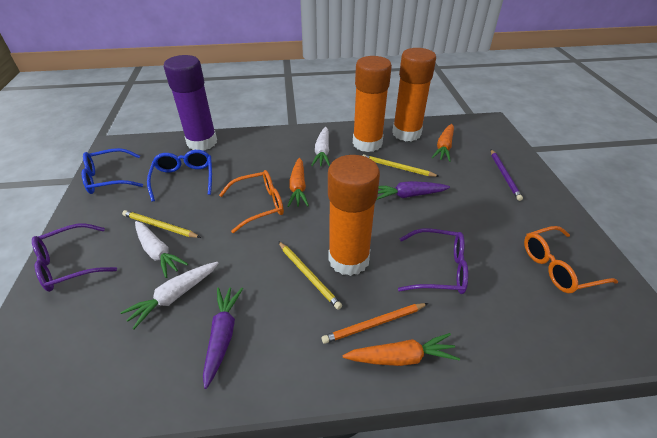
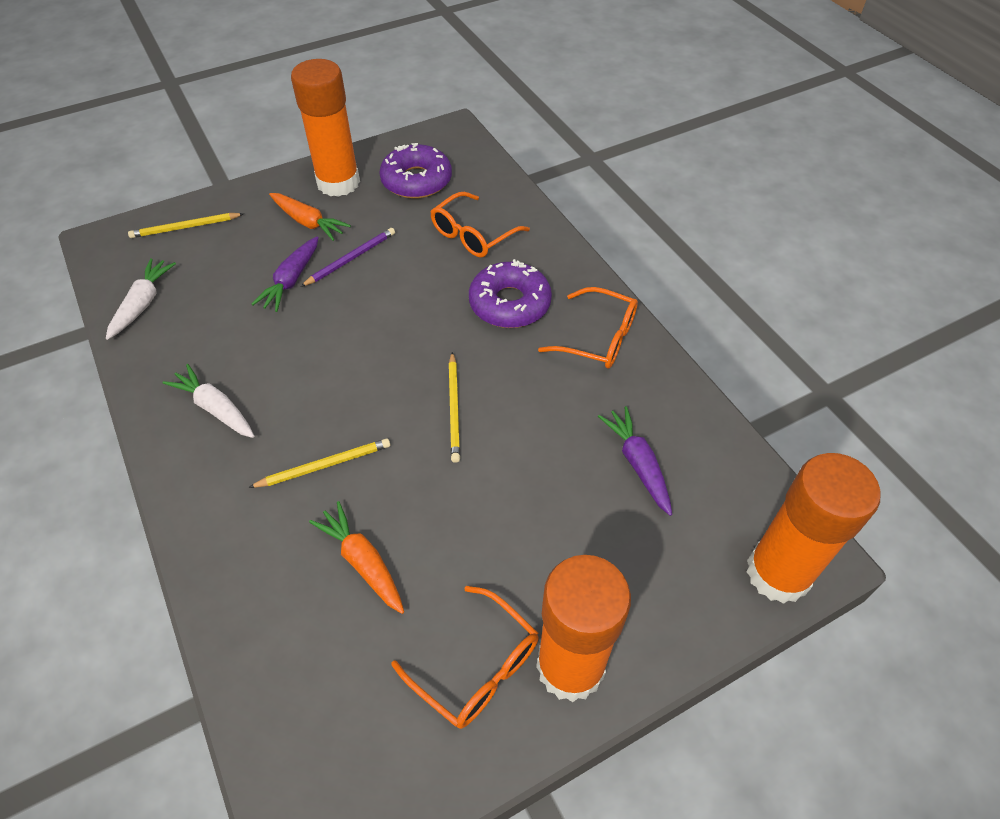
blue glasses: 2 -> 0
orange carrot: 3 -> 2
orange glasses: 2 -> 3
orange pencil: 1 -> 0
purple donut: 0 -> 2
purple glasses: 2 -> 0
purple glue stick: 1 -> 0
white carrot: 3 -> 2

